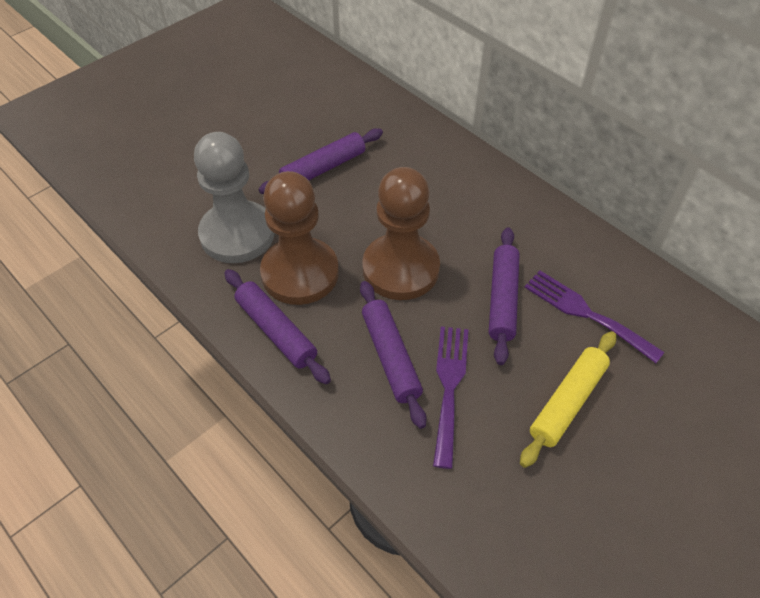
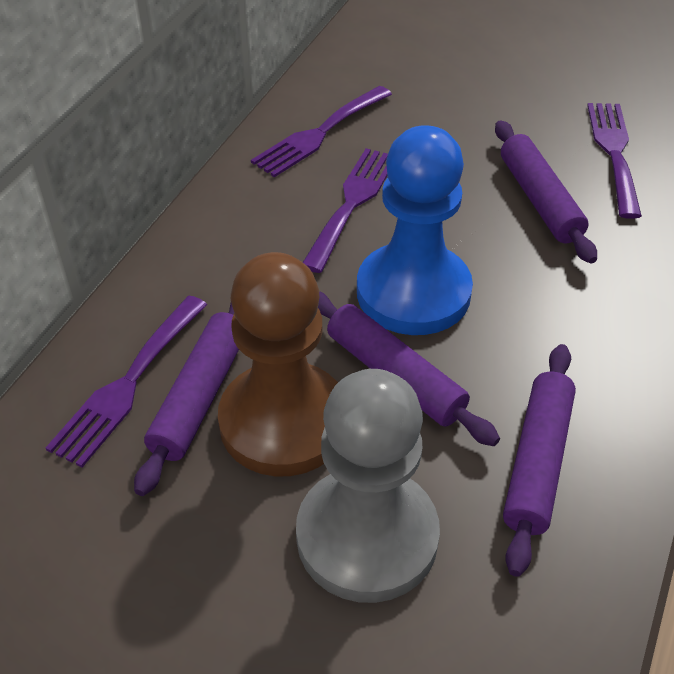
blue pawn: 0 -> 1
brown pawn: 2 -> 1
purple fork: 2 -> 4
yellow rolling pin: 1 -> 0

